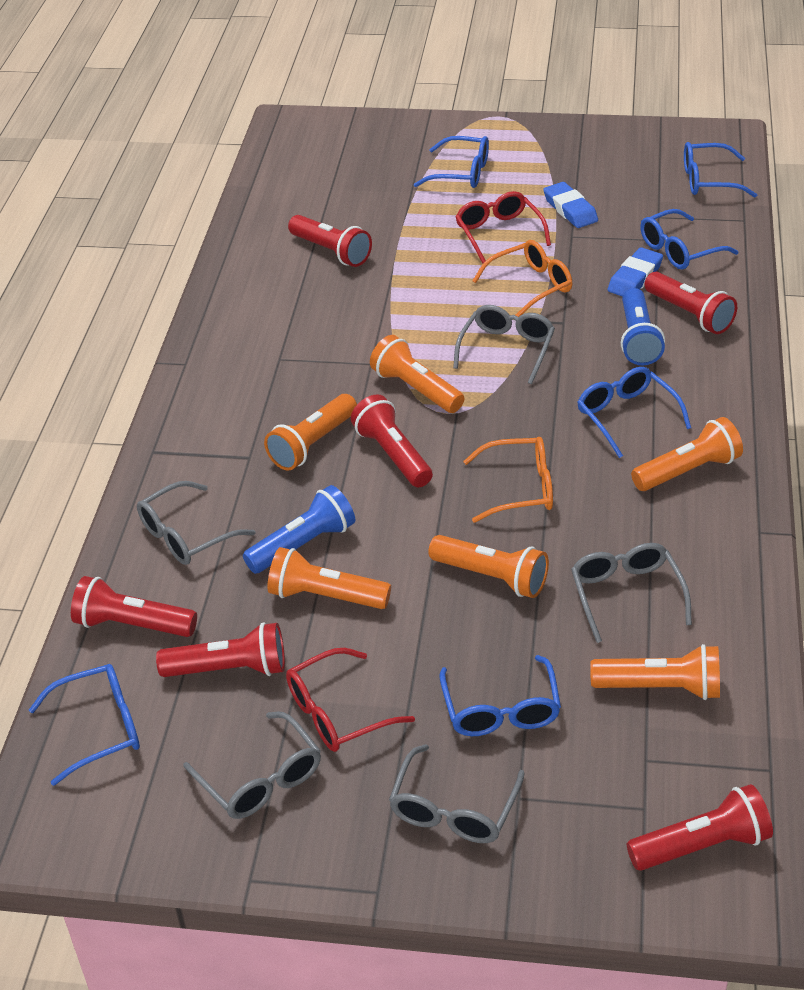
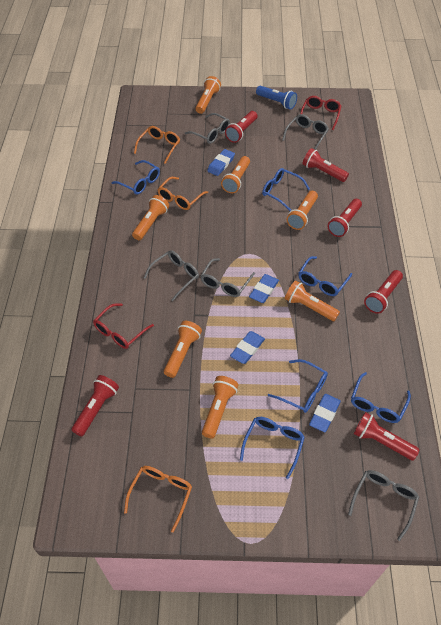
blue eraser: 2 -> 4
blue flashlight: 2 -> 1
orange flashlight: 6 -> 7
orange glasses: 2 -> 3

